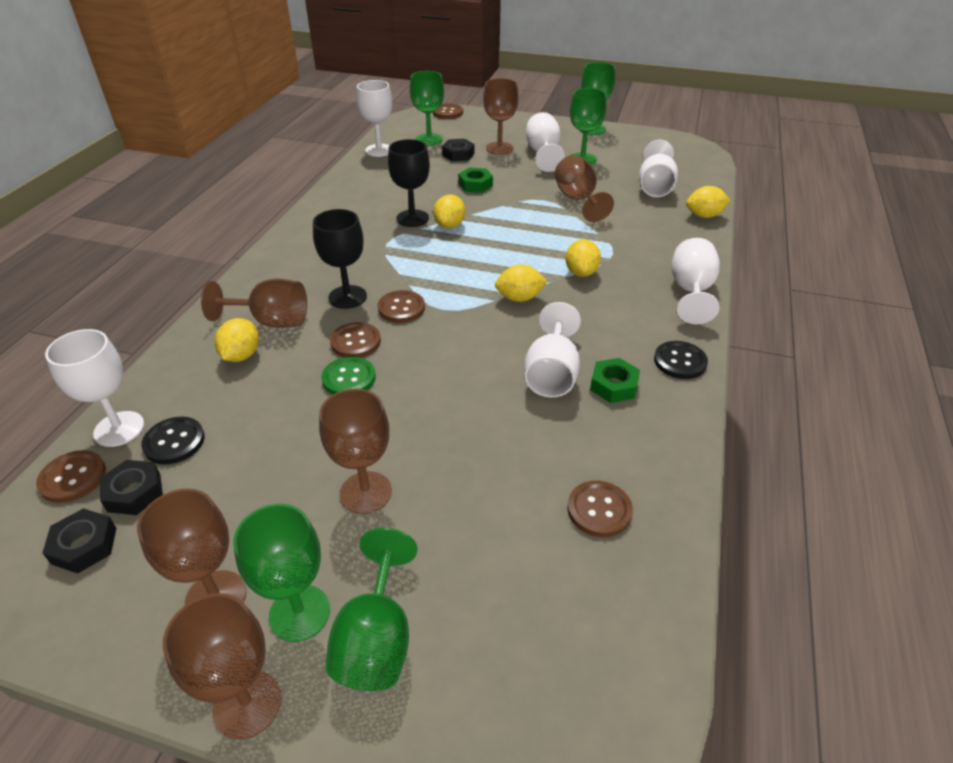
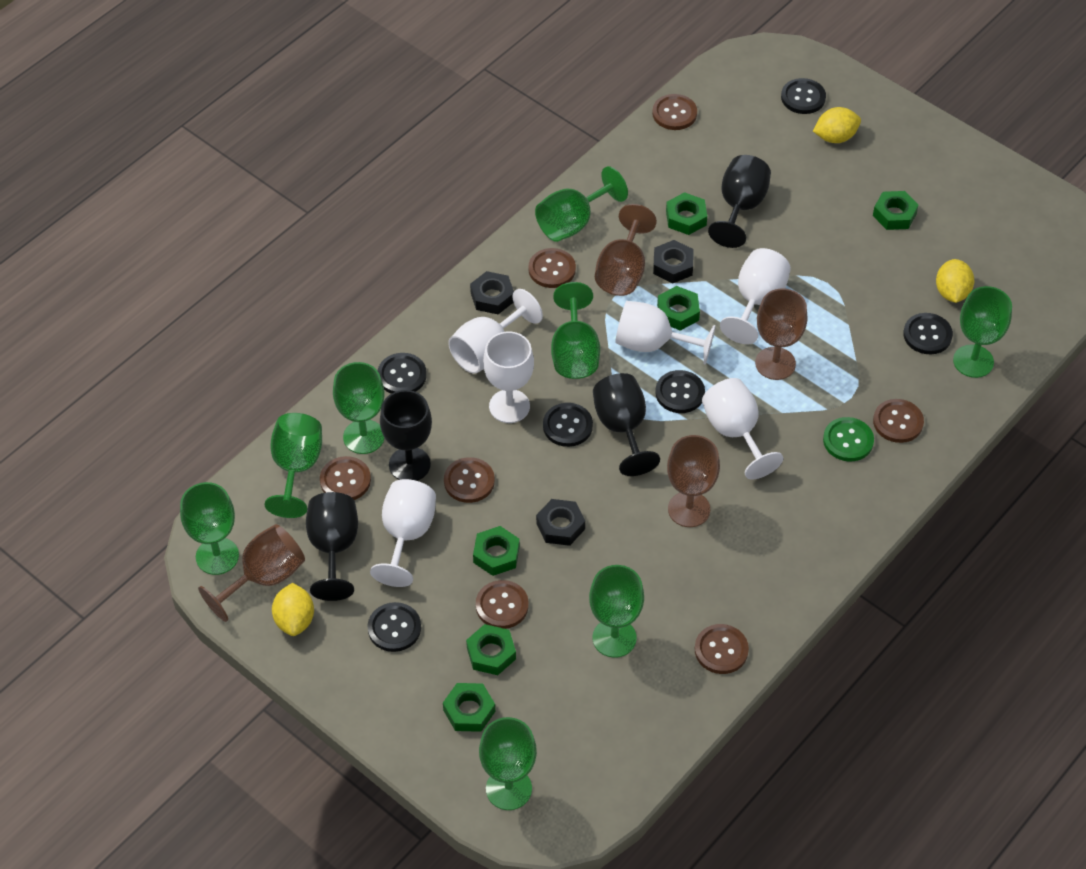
black button: 2 -> 6
black goblet: 2 -> 4
brown button: 5 -> 7
brown goblet: 6 -> 4
green goblet: 5 -> 8
green nut: 2 -> 6
yellow lemon: 5 -> 3

